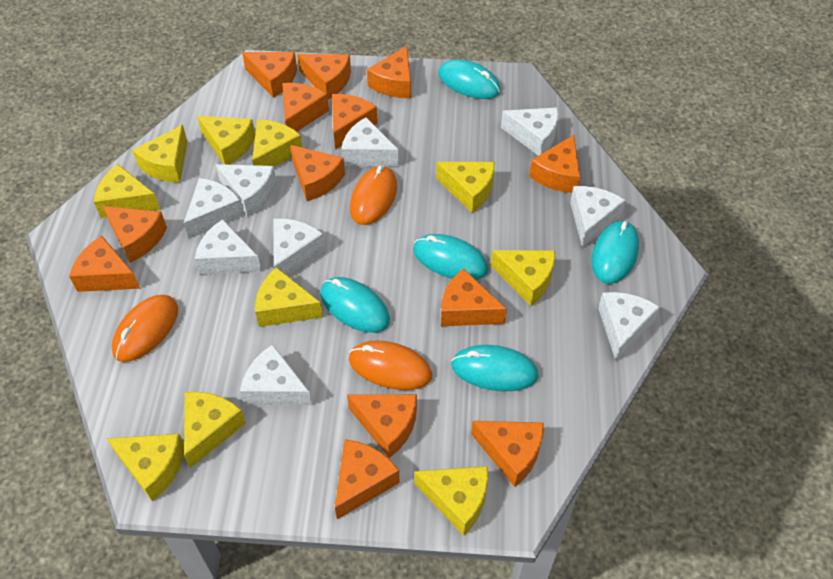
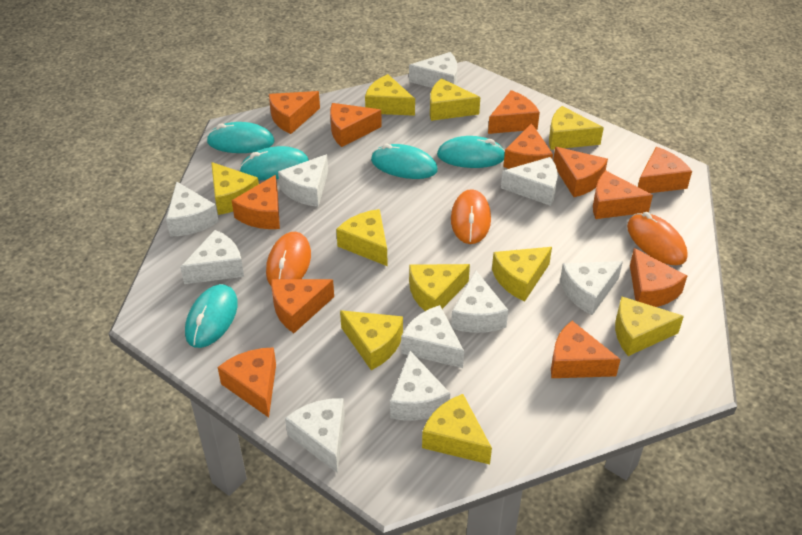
orange cheese: 13 -> 12
white cheese: 9 -> 10

